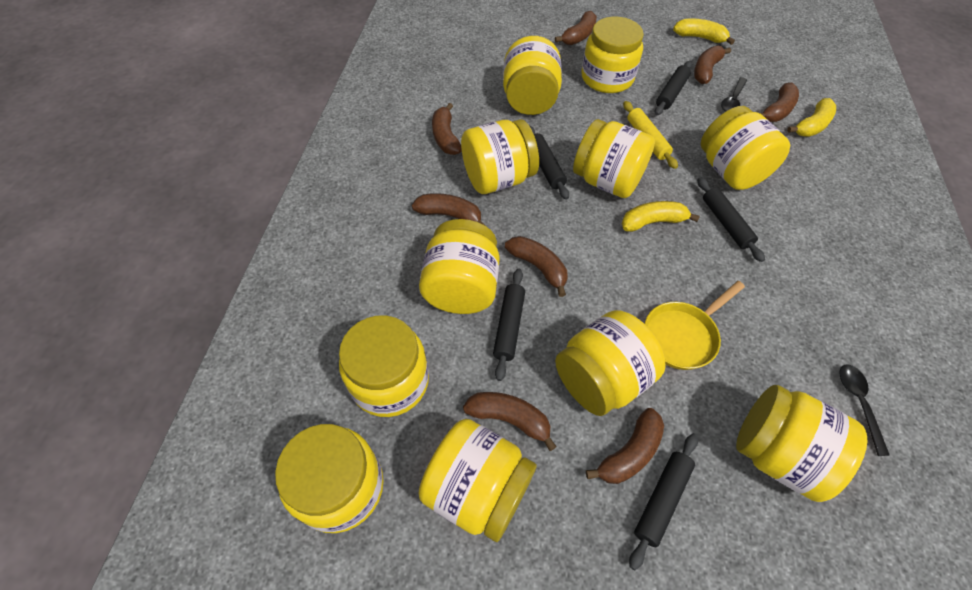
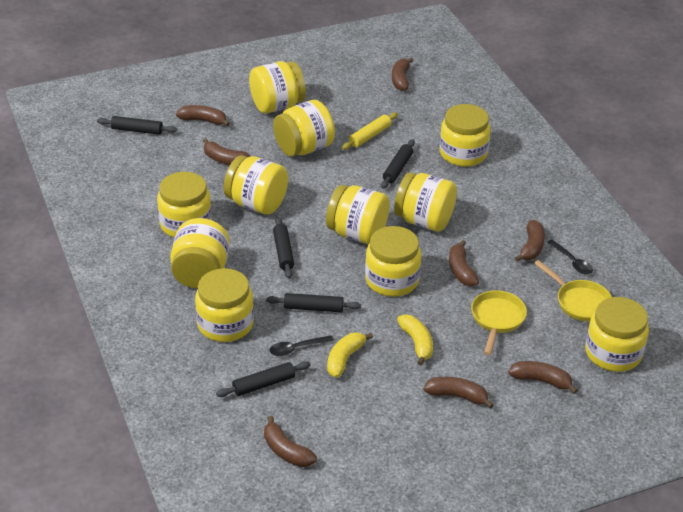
yellow banana: 3 -> 2
yellow pan: 1 -> 2

